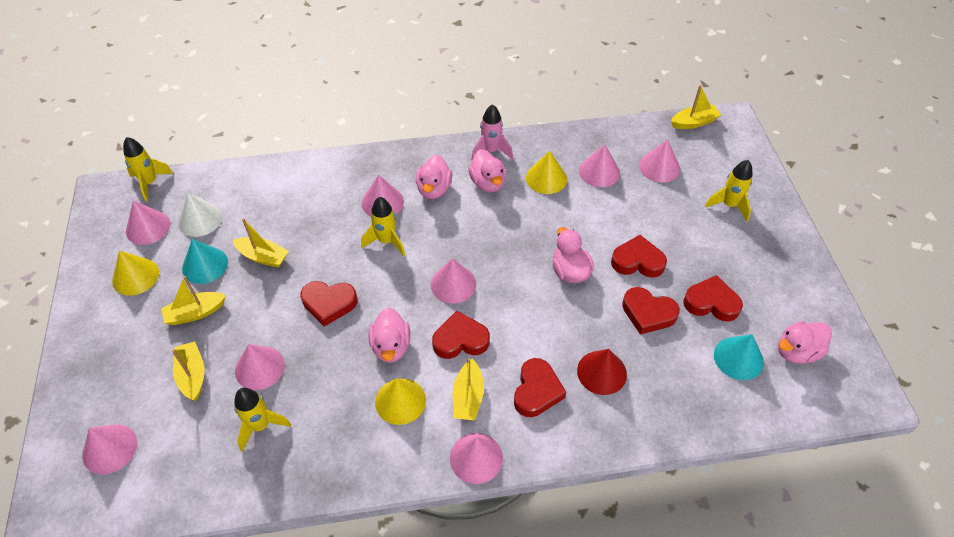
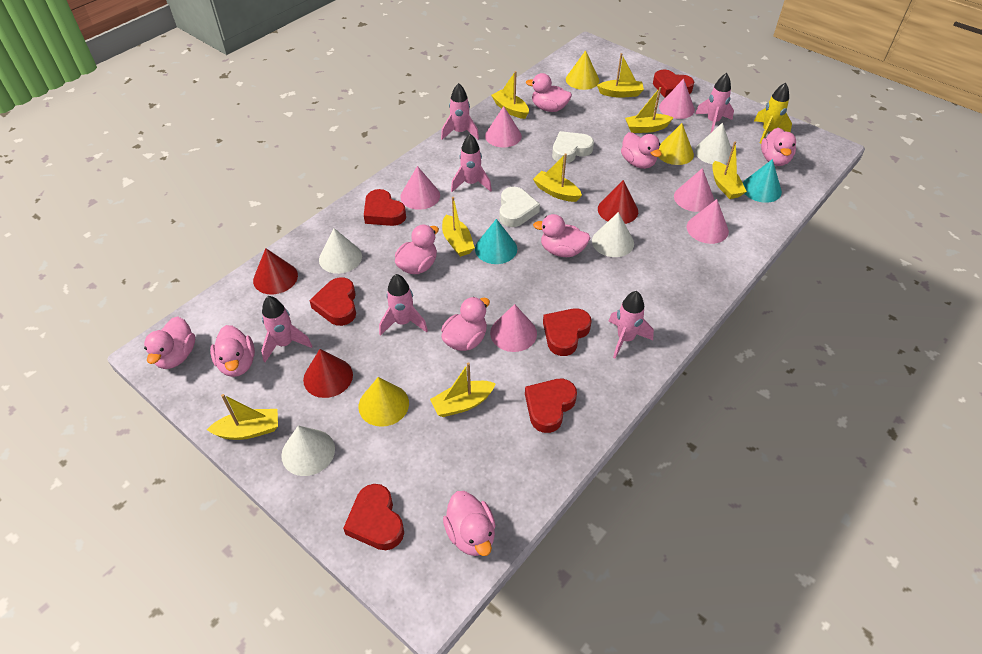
pink cone: 8 -> 6
pink duck: 5 -> 9
pink rocket: 1 -> 6
red cone: 1 -> 3
white cone: 1 -> 4
white heart: 0 -> 2
yellow boat: 5 -> 8
yellow rocket: 4 -> 1

